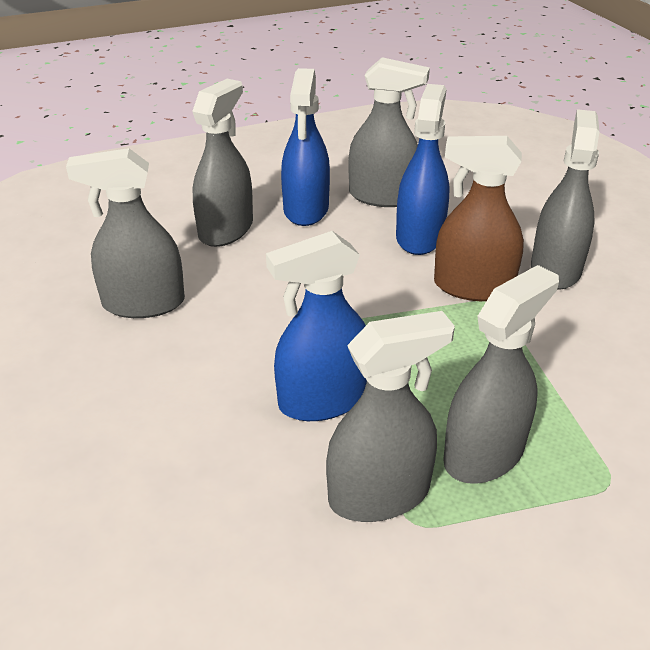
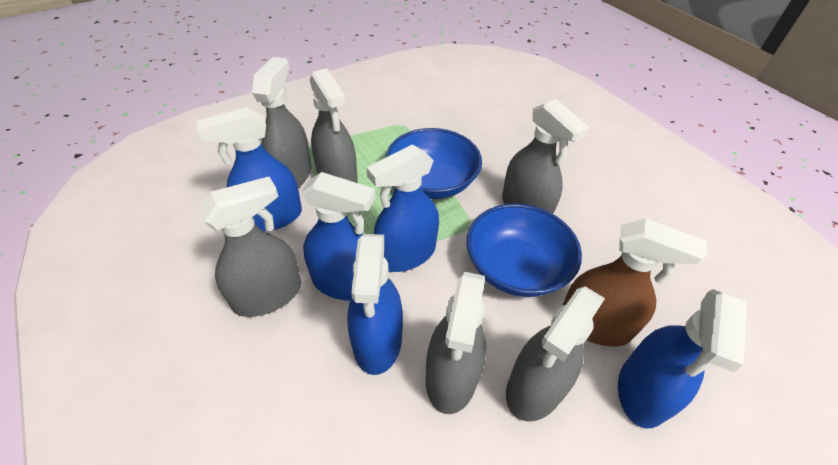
blue bowl: 0 -> 2
blue spray bottle: 3 -> 5

